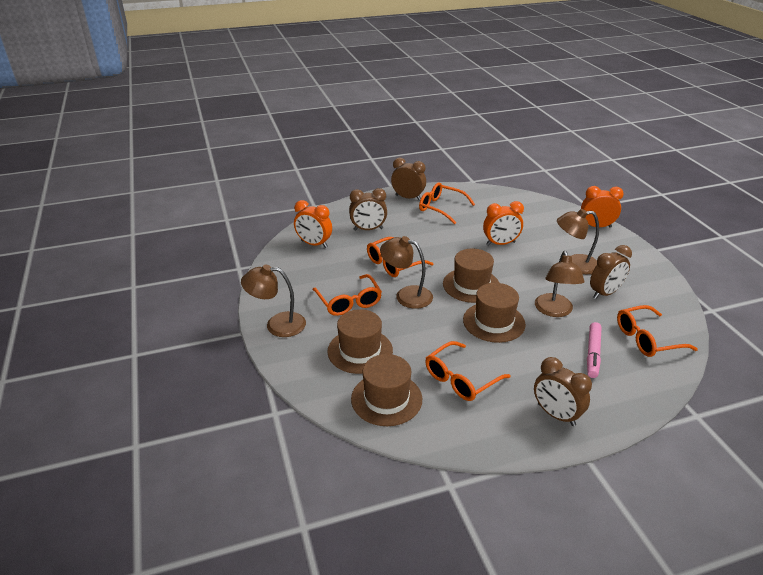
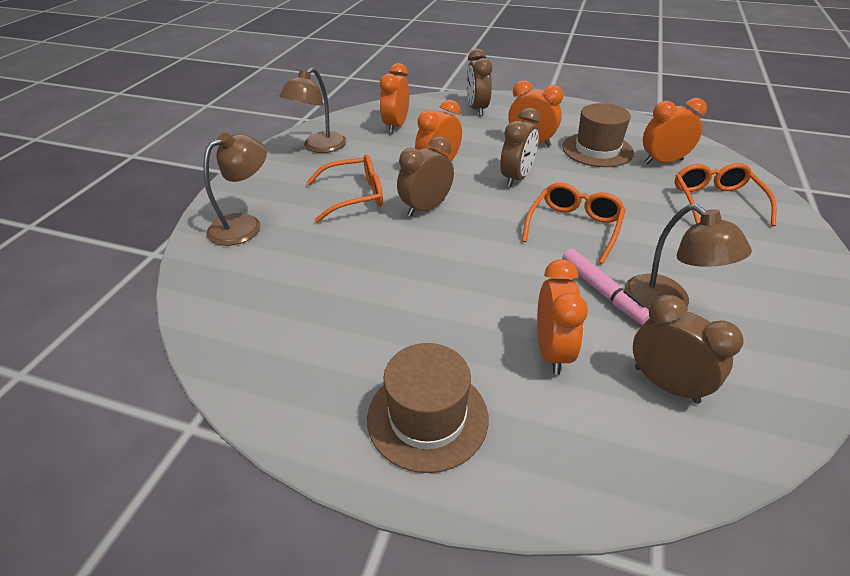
brown hat: 4 -> 2
brown lamp: 4 -> 3
orange clock: 3 -> 5
orange glasses: 5 -> 3

